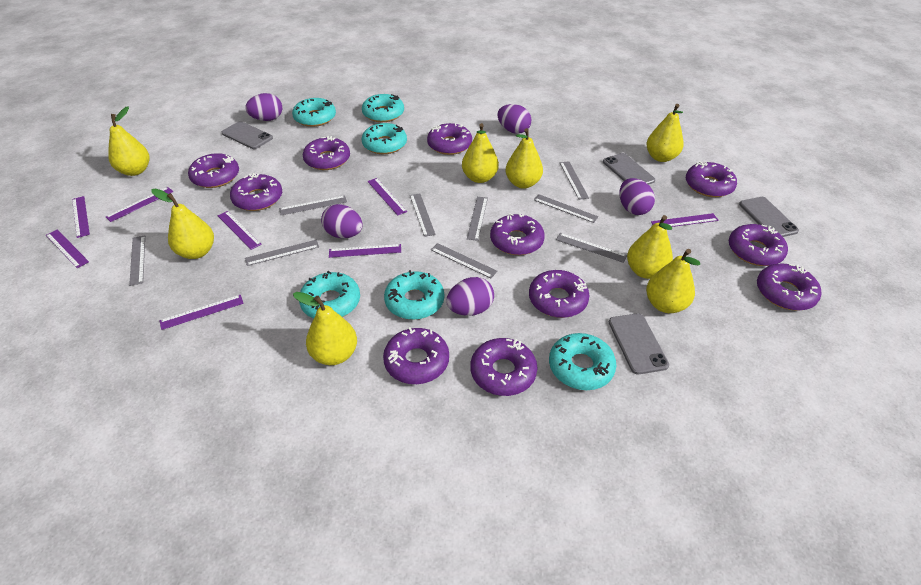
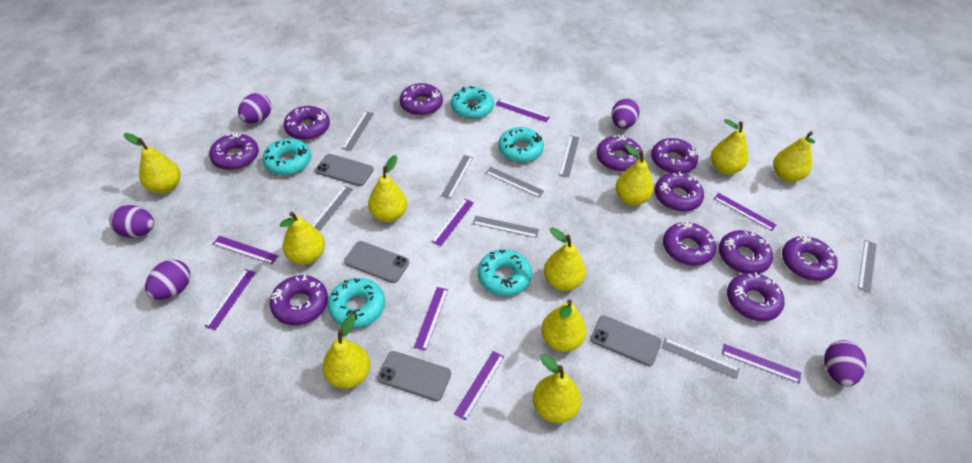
grey ruler: 9 -> 8
turquoise donut: 6 -> 5
yellow pear: 8 -> 10

